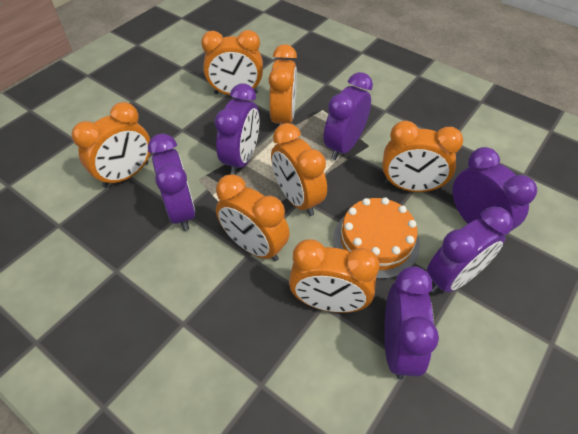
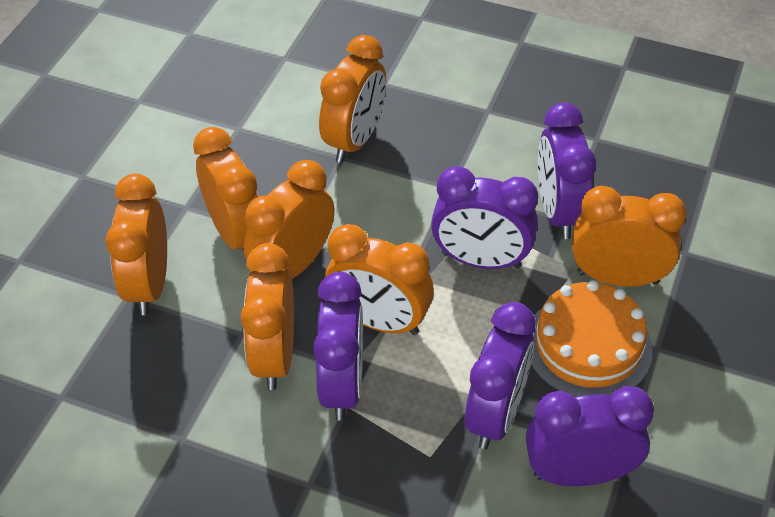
purple clock: 6 -> 5

